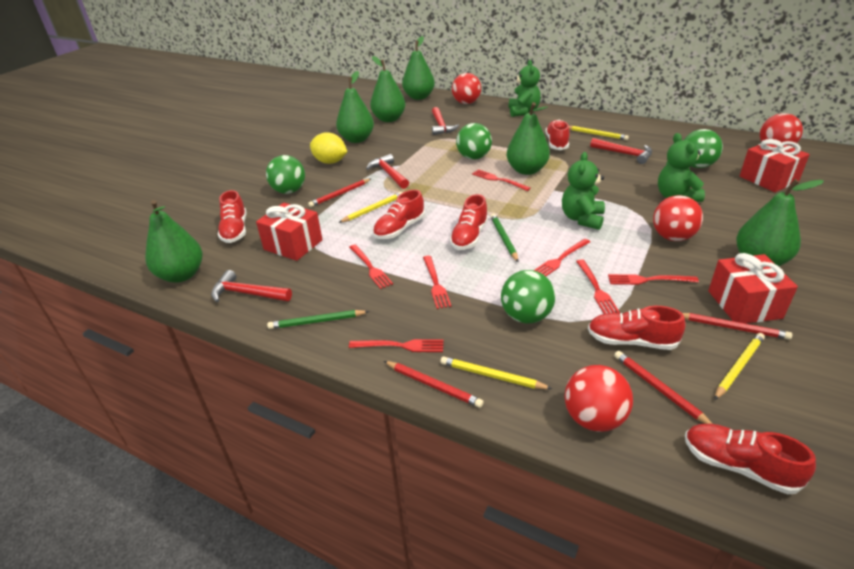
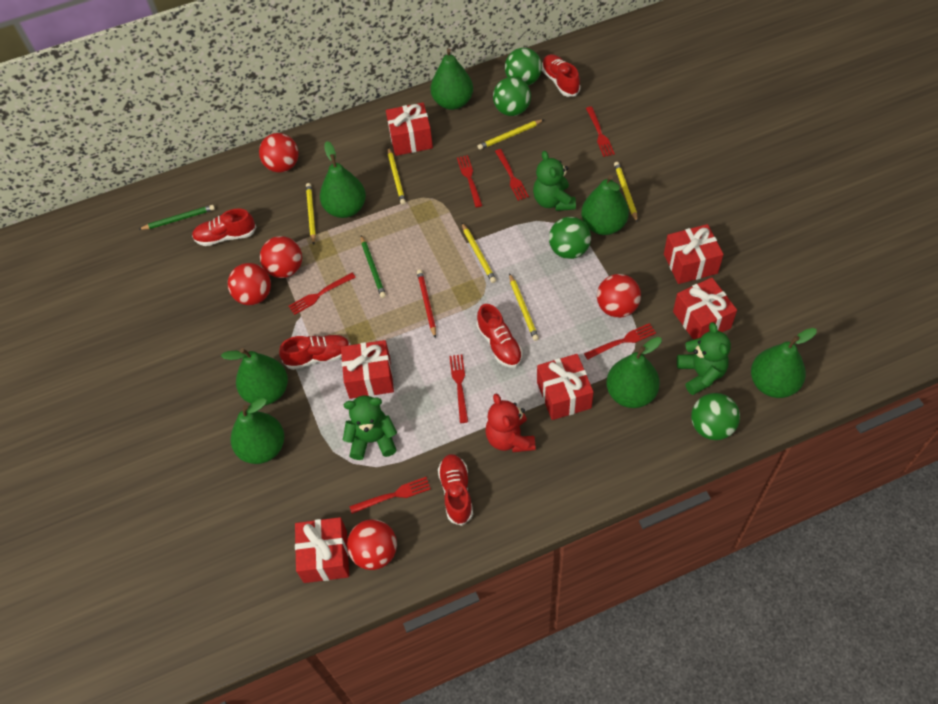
green pear: 6 -> 7
red ball: 4 -> 5
red gift: 3 -> 6
red hammer: 4 -> 0
red pencil: 4 -> 1
red shoe: 6 -> 5
red teddy bear: 0 -> 1
yellow lemon: 1 -> 0
yellow pencil: 4 -> 6

